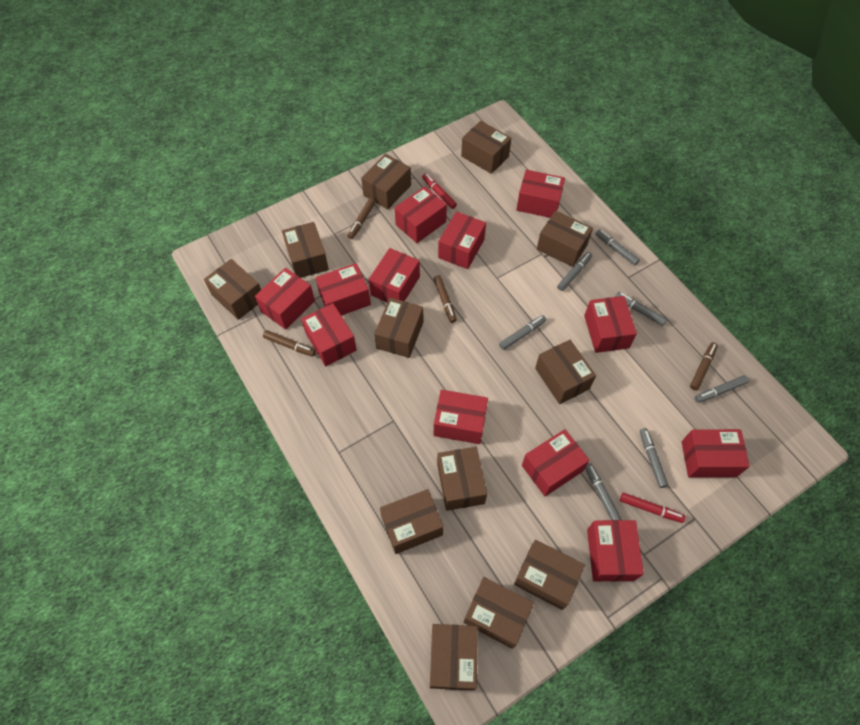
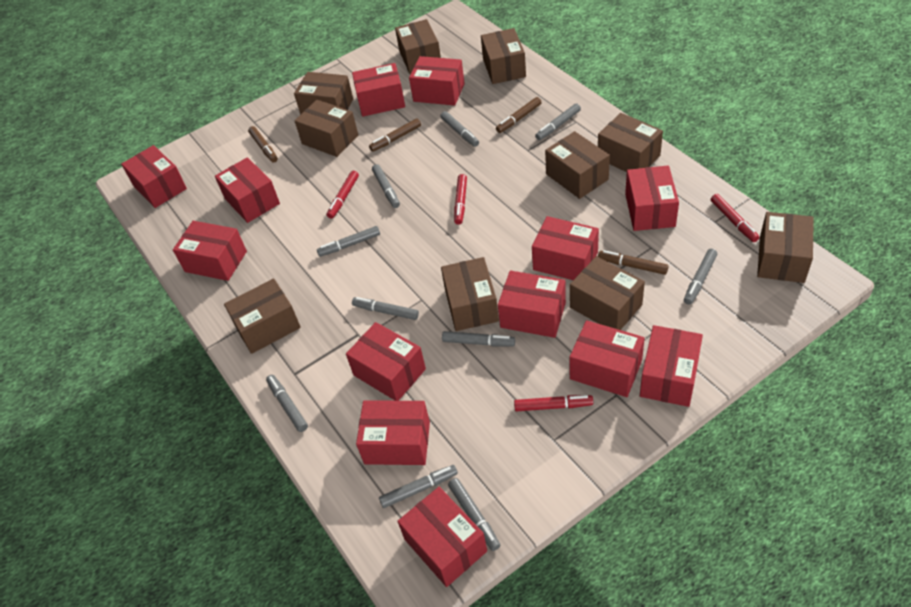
brown box: 12 -> 10
grey marker: 7 -> 10
red box: 12 -> 13
red marker: 2 -> 4

